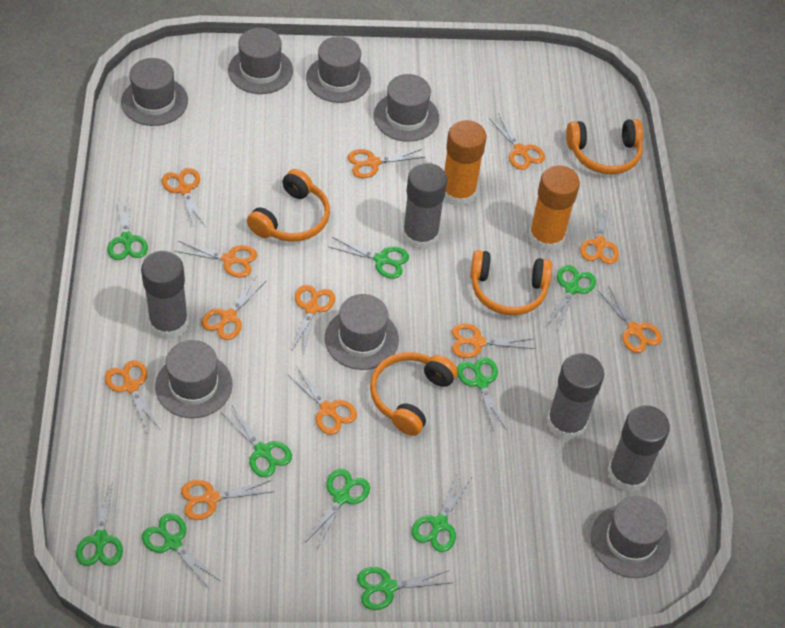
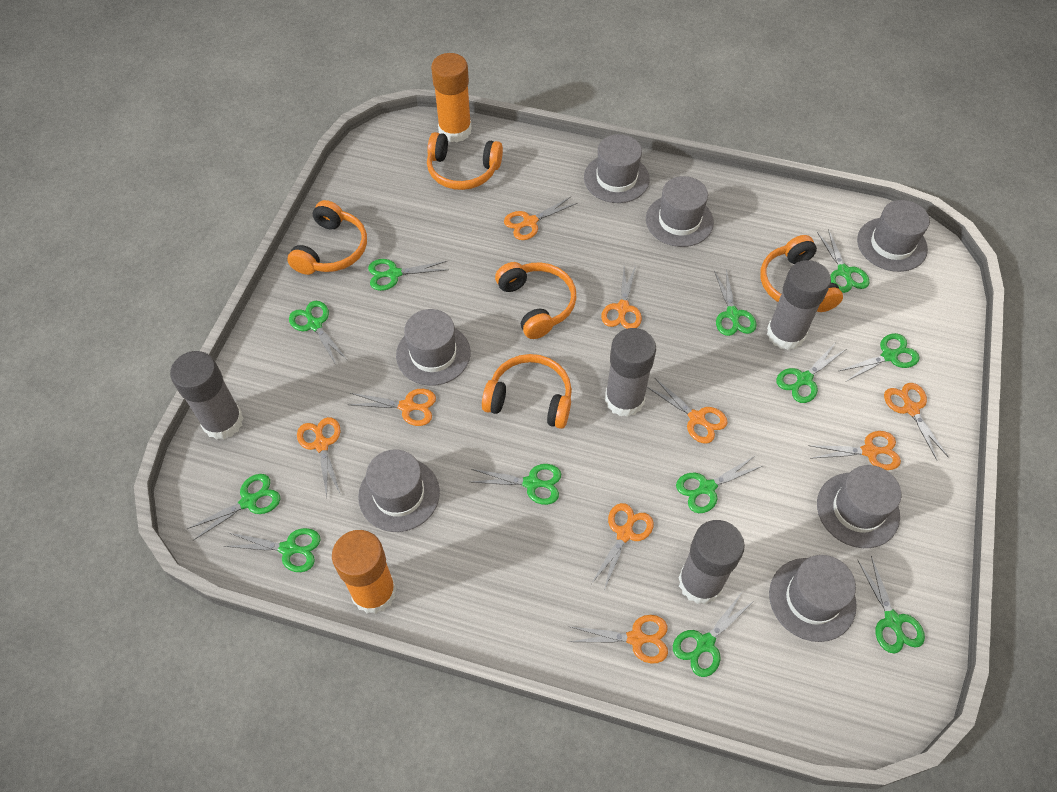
green scissors: 10 -> 12
orange headphones: 4 -> 5
orange scissors: 12 -> 9

